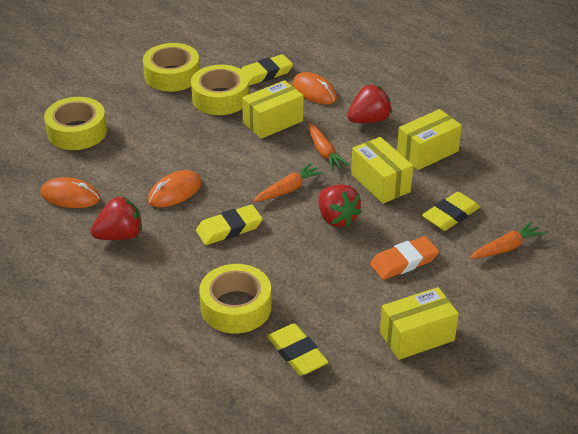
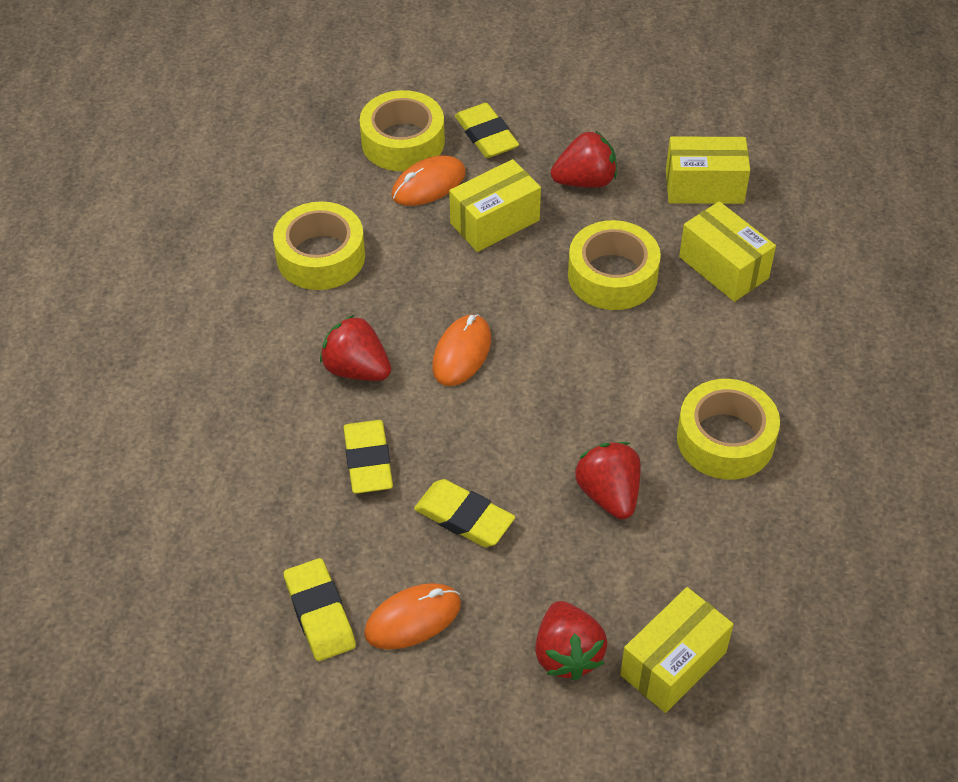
orange carrot: 3 -> 0
orange eraser: 1 -> 0
red strawberry: 3 -> 4

